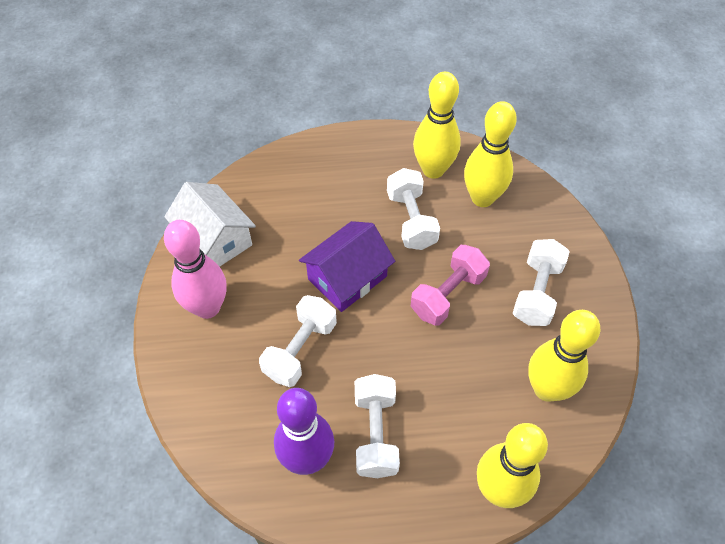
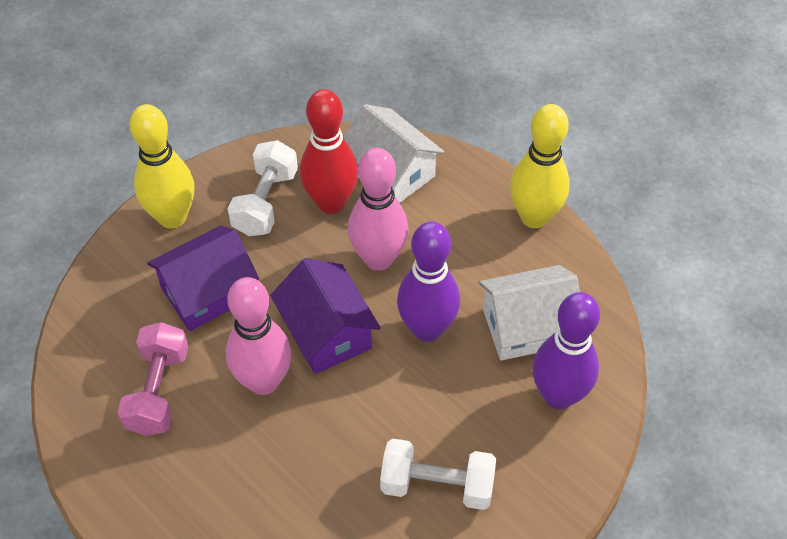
pink bowling pin: 1 -> 2
purple bowling pin: 1 -> 2
purple house: 1 -> 2
red bowling pin: 0 -> 1
white dumbbell: 4 -> 2
white house: 1 -> 2
yellow bowling pin: 4 -> 2

